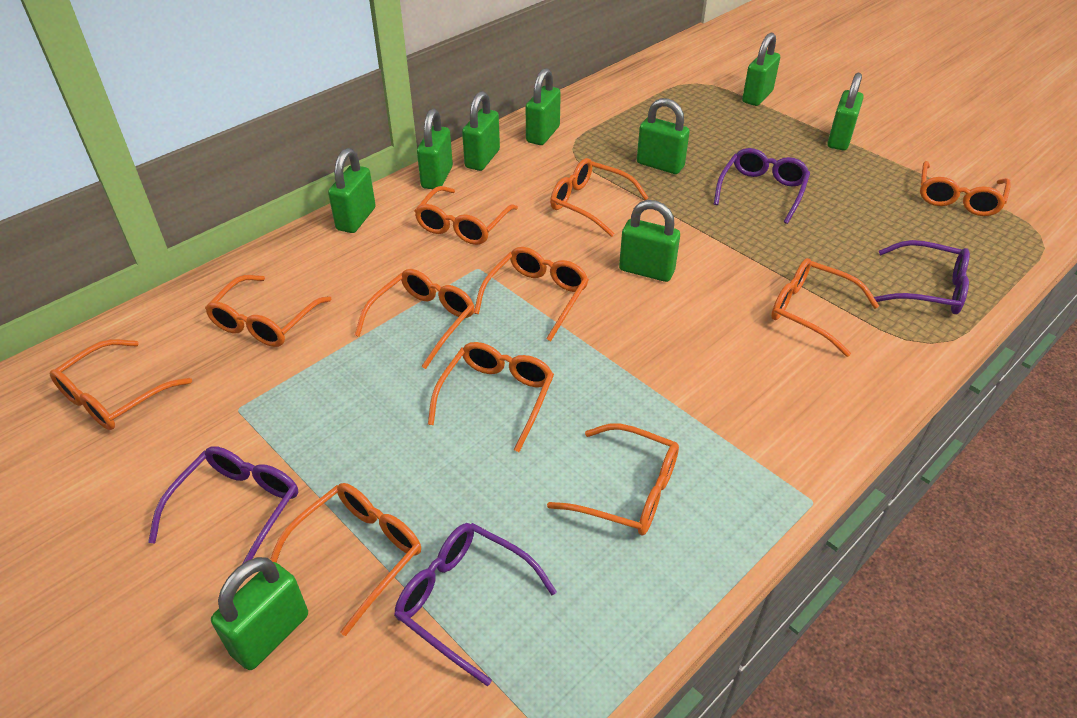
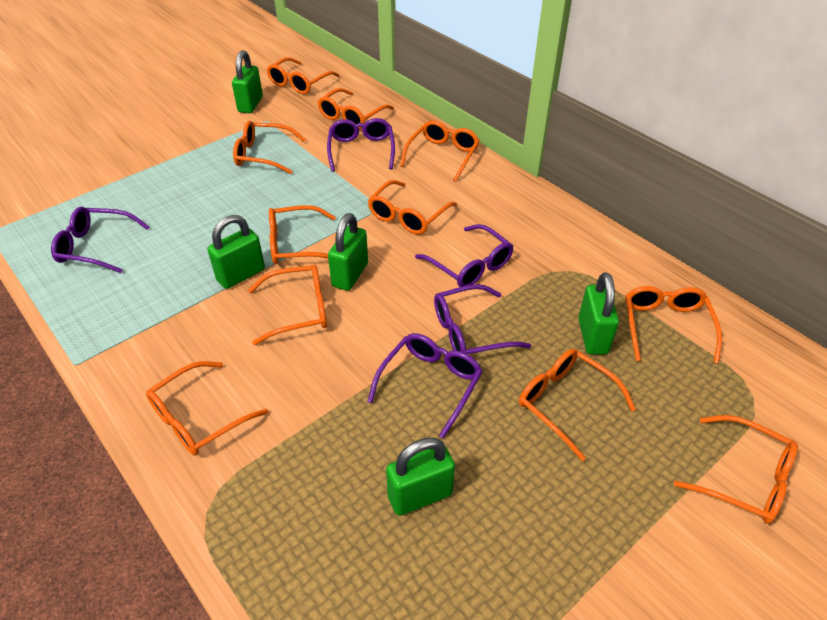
green padlock: 9 -> 5
purple glasses: 4 -> 5

